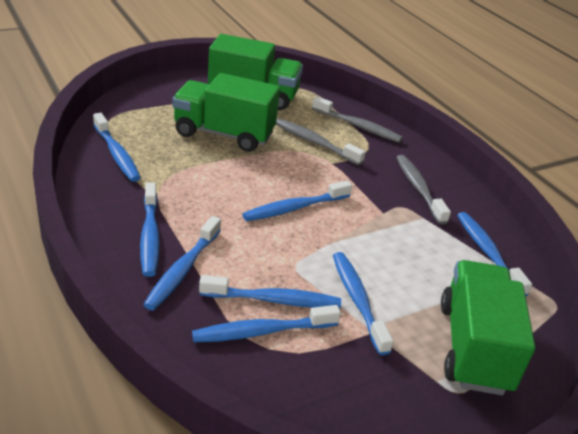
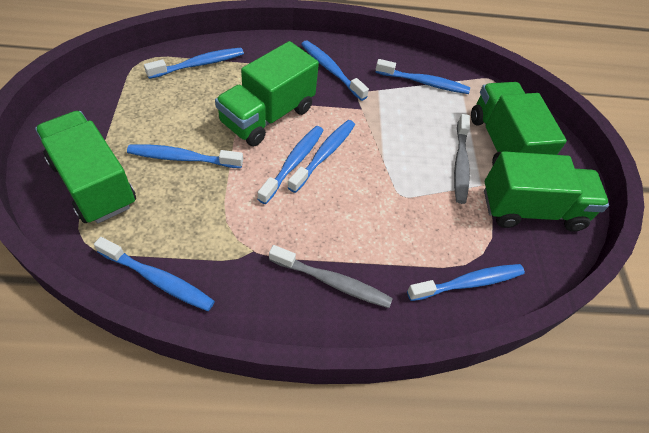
green truck: 3 -> 4
grey toothbrush: 3 -> 2

